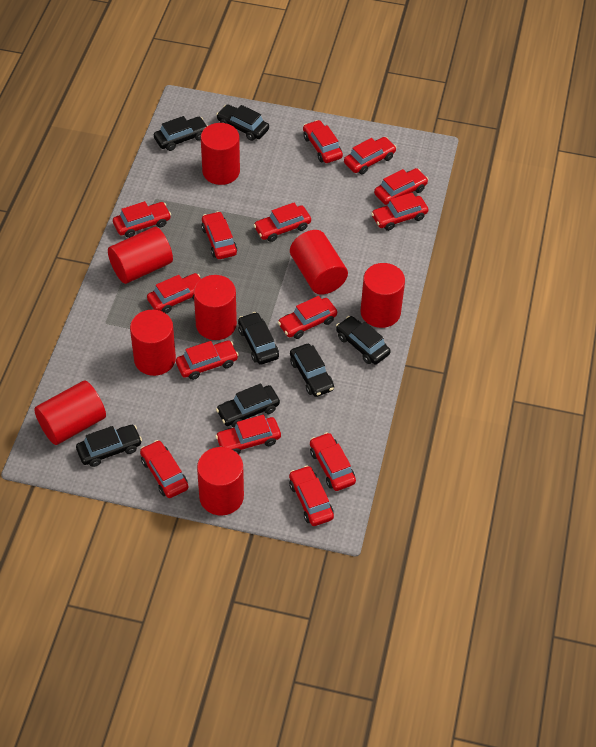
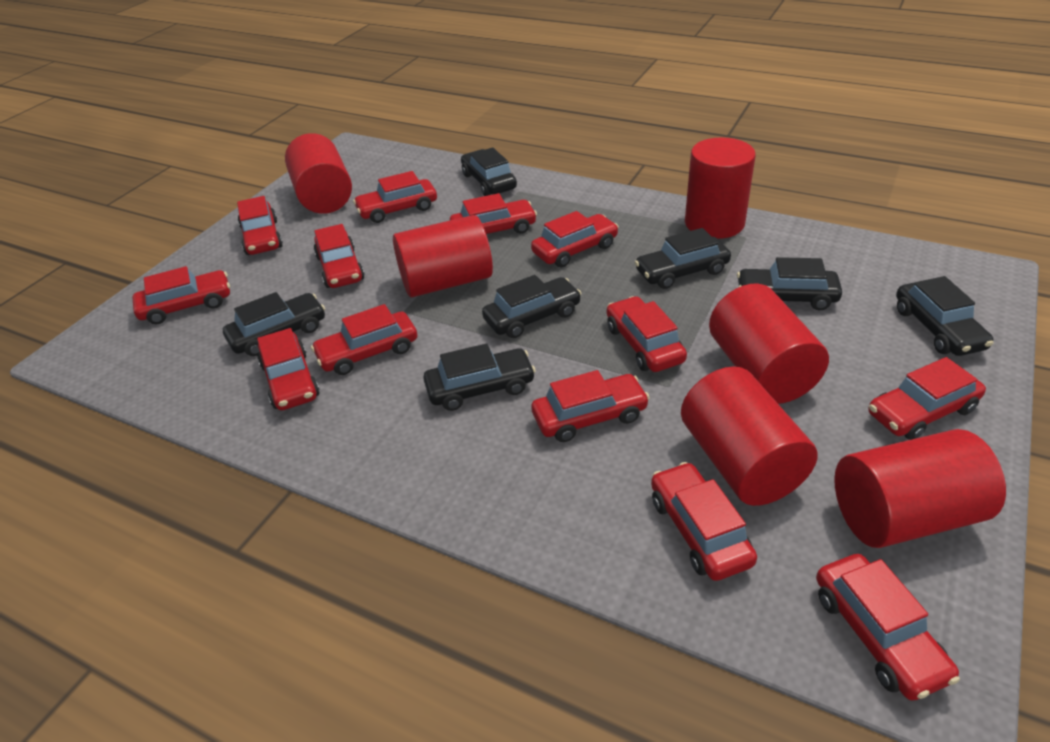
red car: 14 -> 13
red cylinder: 8 -> 6

